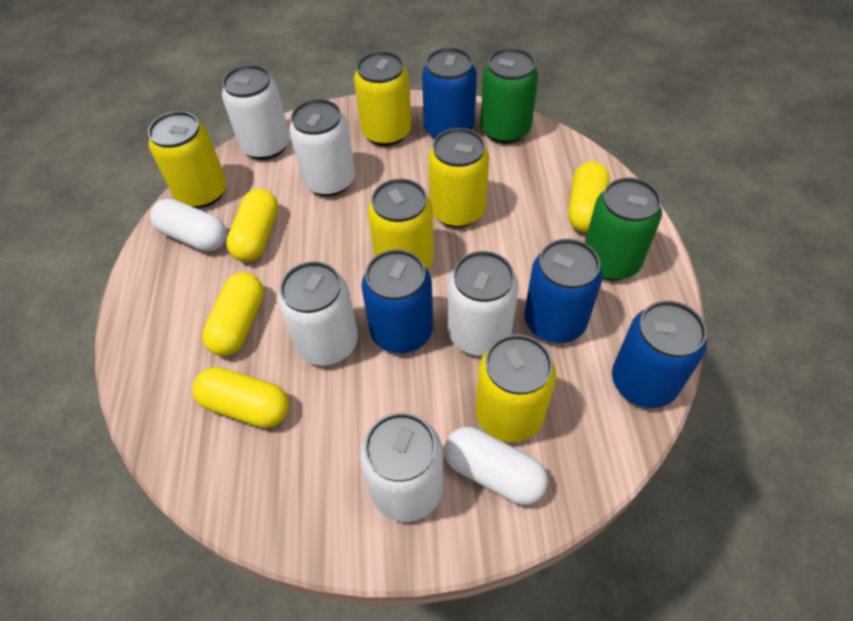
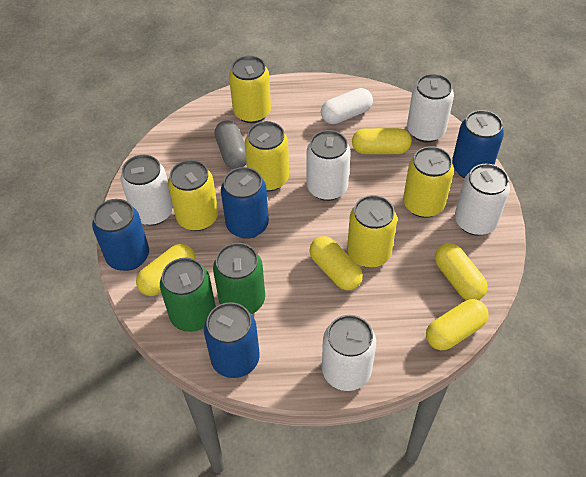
grey capsule: 0 -> 1
white capsule: 2 -> 1
yellow capsule: 4 -> 5

